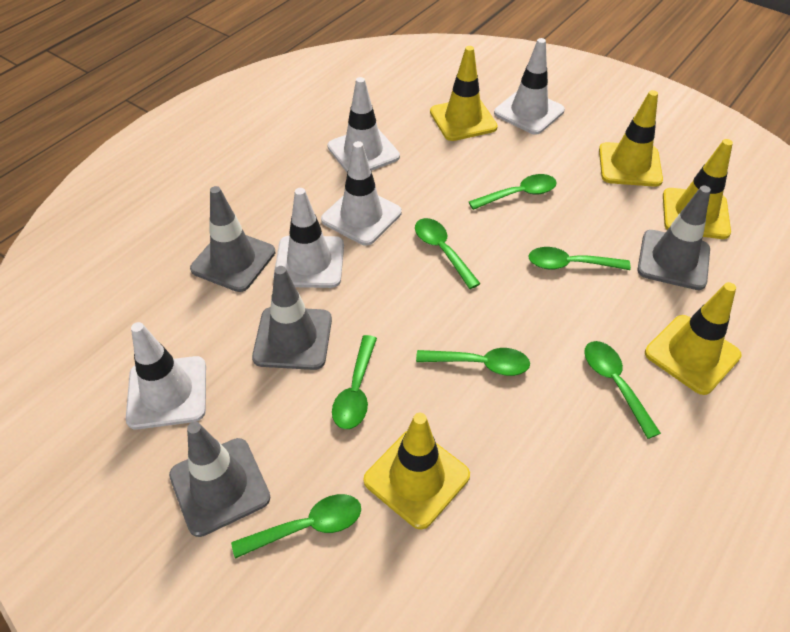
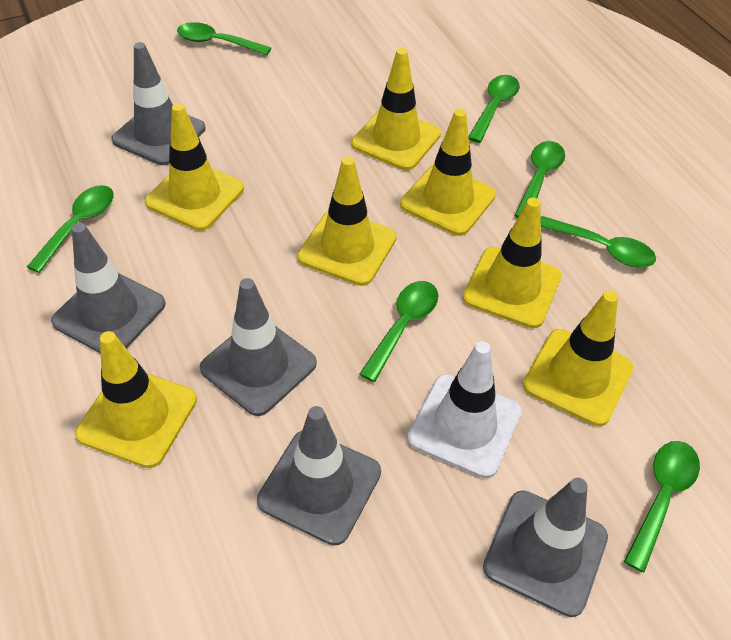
grey traffic cone: 4 -> 5
white traffic cone: 5 -> 1
yellow traffic cone: 5 -> 7

